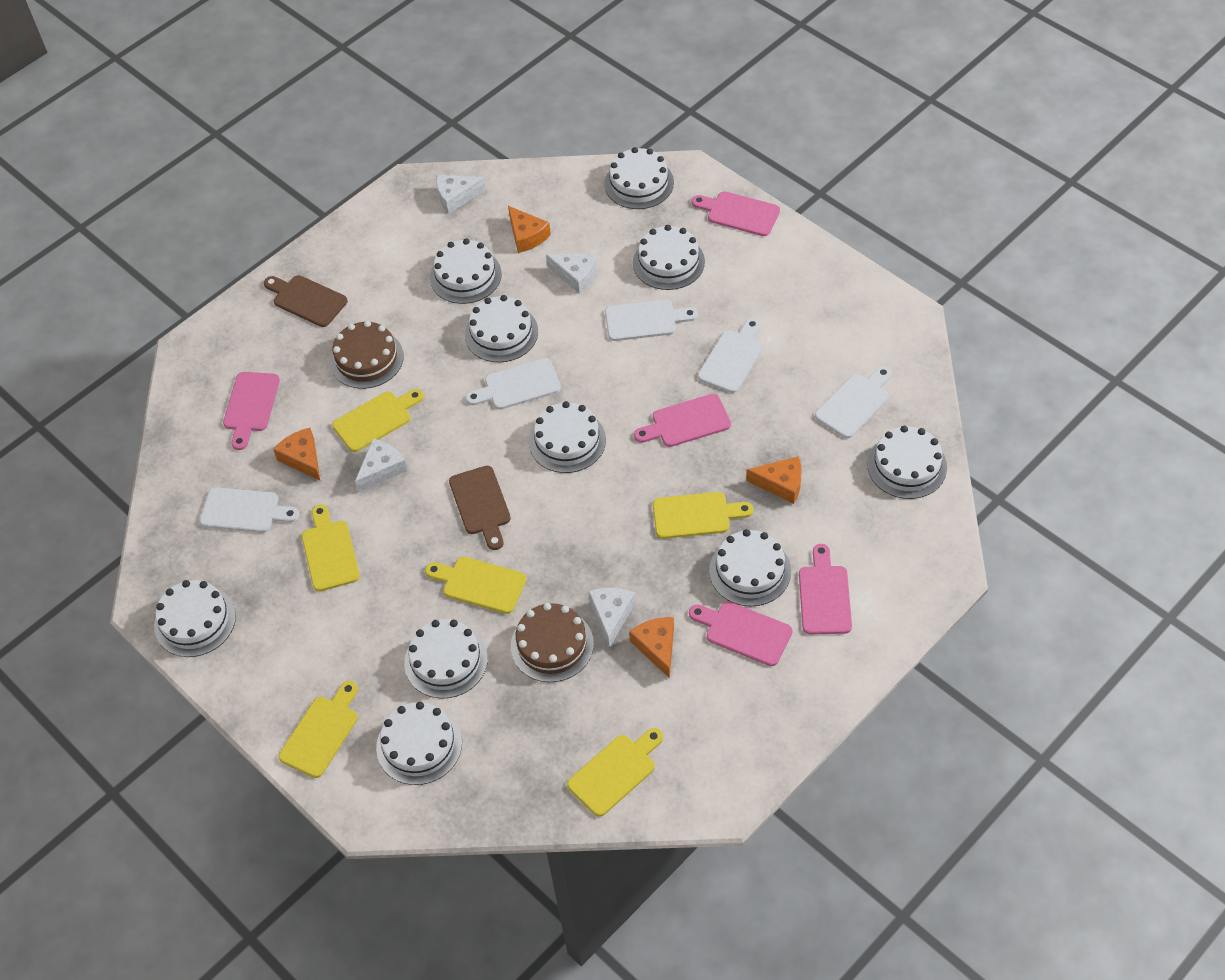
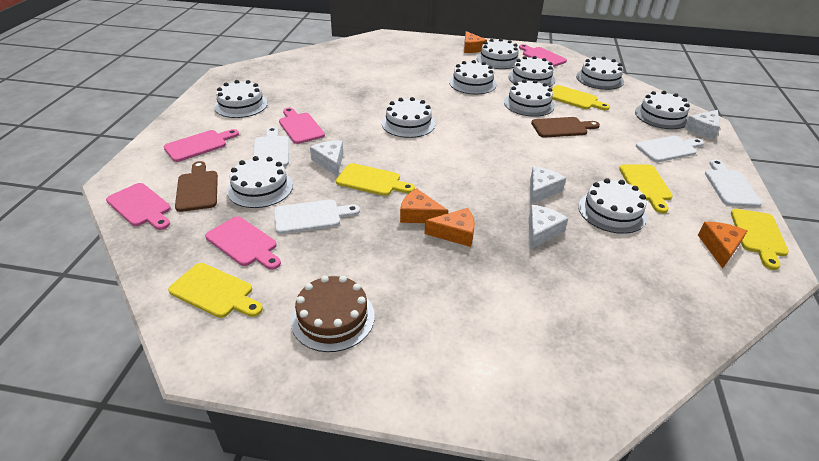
brown cake: 2 -> 1
white cutting board: 5 -> 4
yellow cutting board: 6 -> 5

